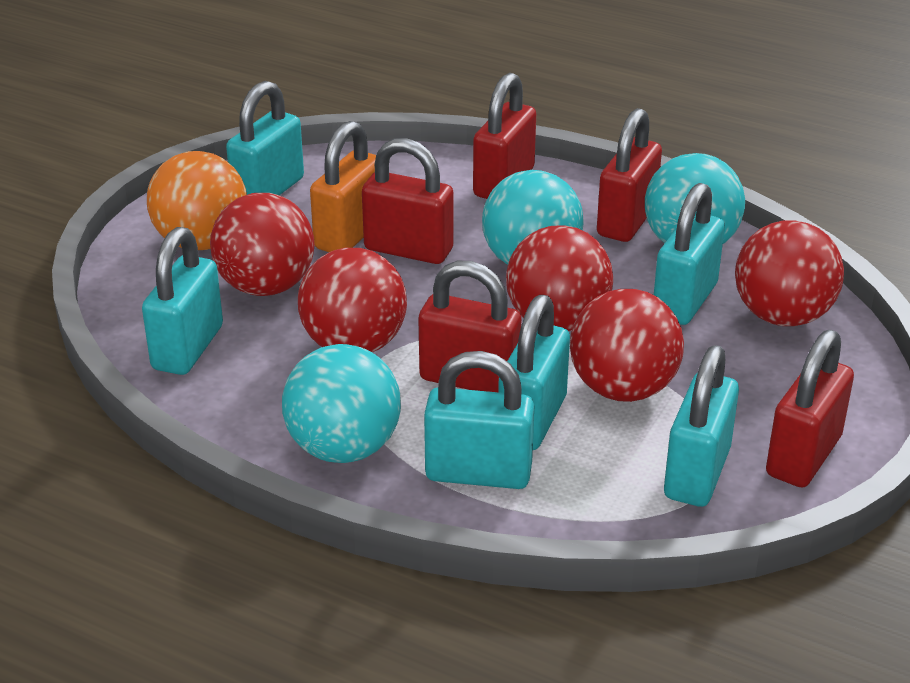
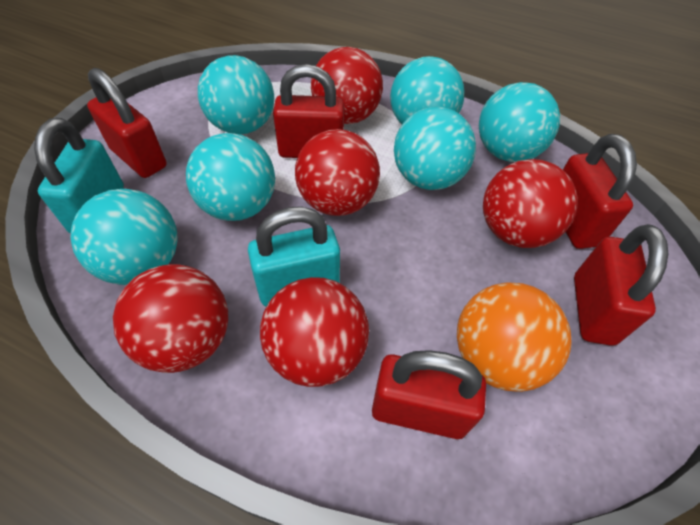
orange padlock: 1 -> 0
turquoise ball: 3 -> 6
turquoise padlock: 6 -> 2

